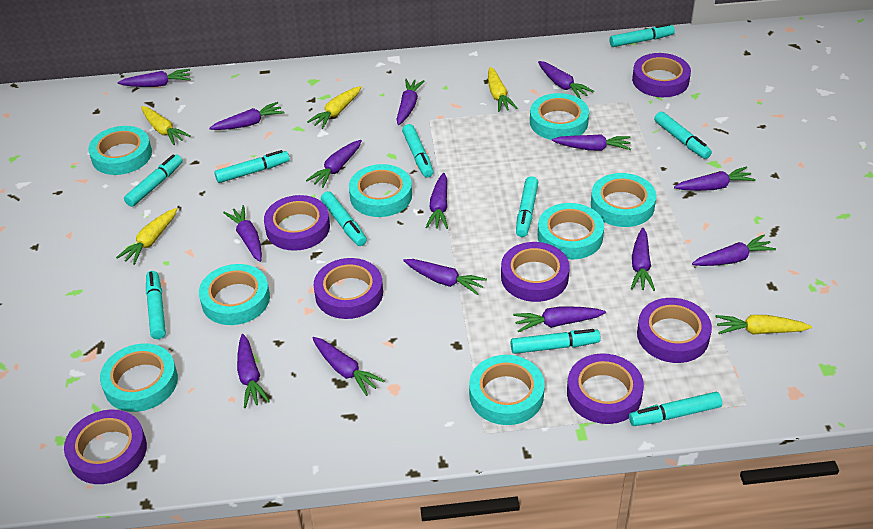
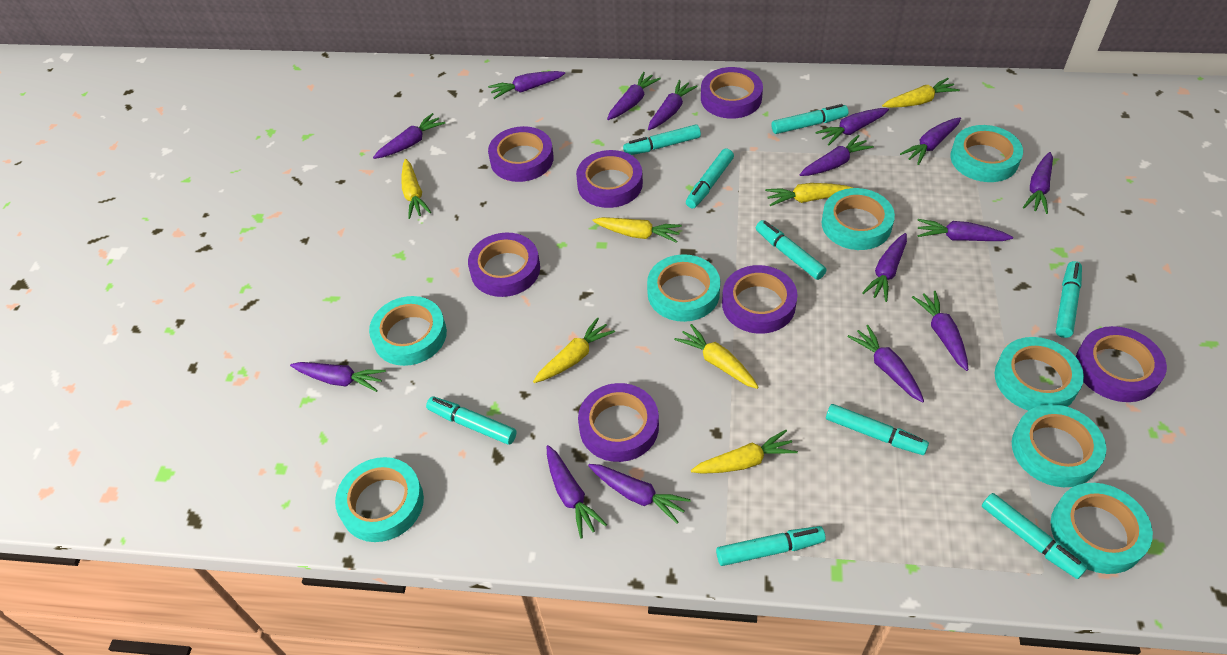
turquoise marker: 10 -> 9
yellow carrot: 5 -> 7

